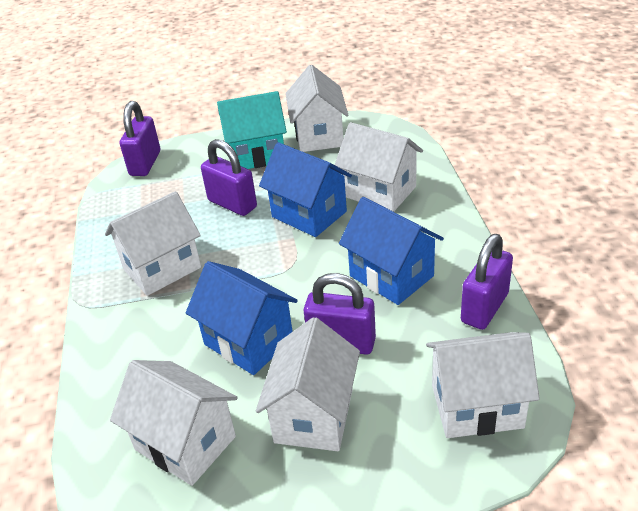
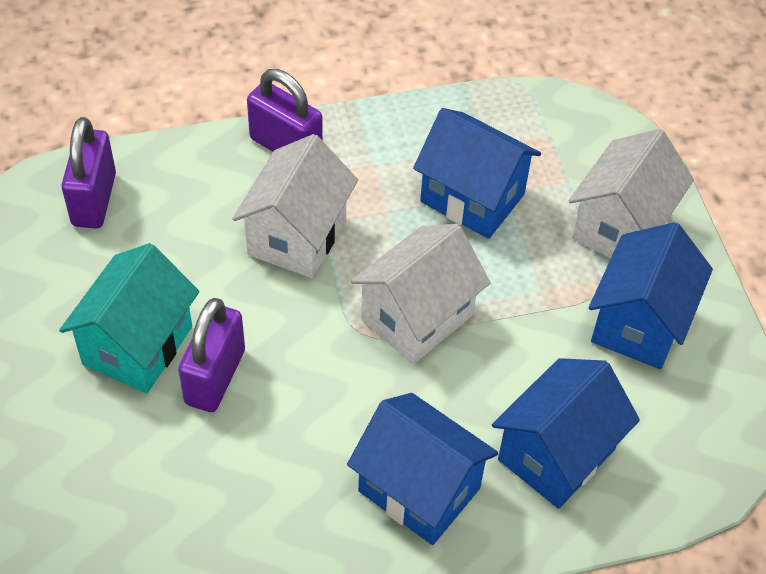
blue house: 3 -> 4
purple padlock: 4 -> 3
white house: 6 -> 3

